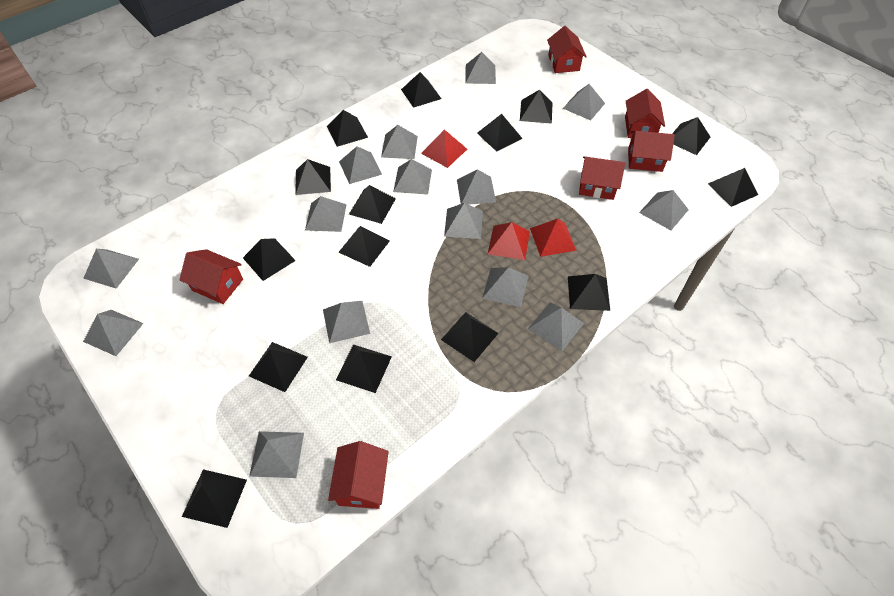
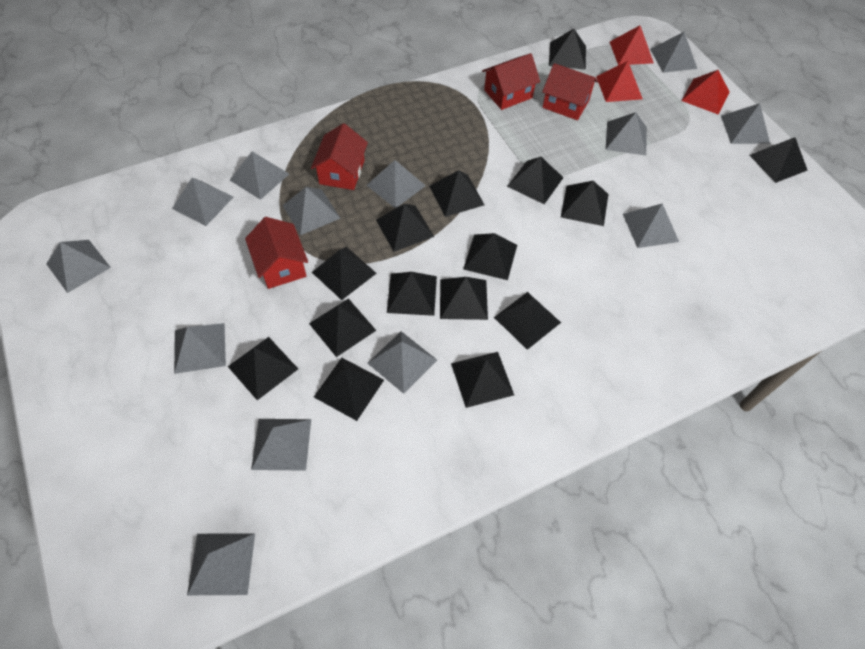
grey pyramid: 15 -> 13
red house: 6 -> 4

